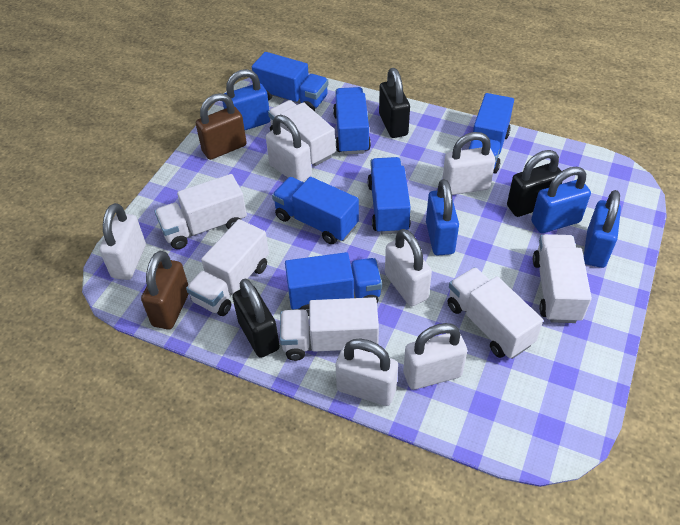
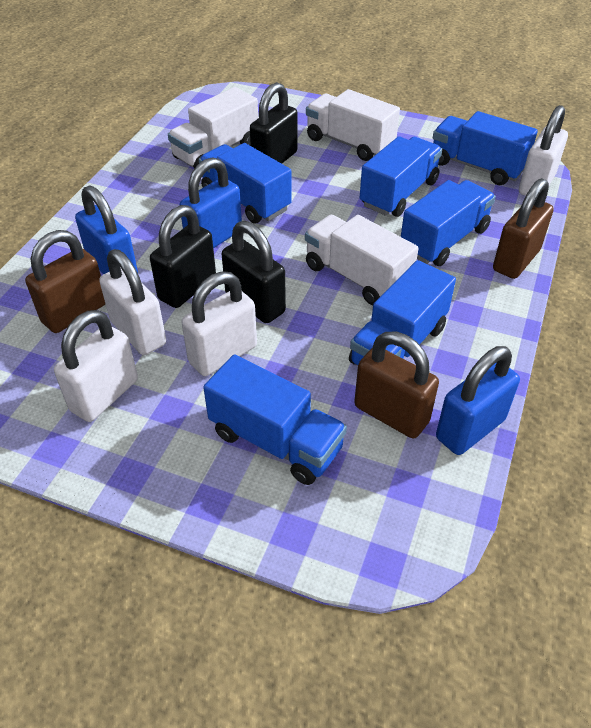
blue padlock: 4 -> 3
brown padlock: 2 -> 3
white padlock: 6 -> 4
white truck: 6 -> 3

